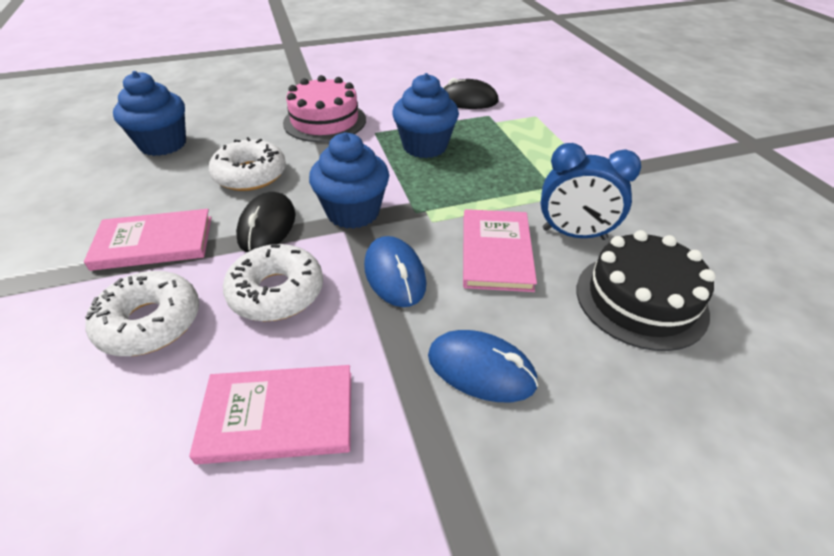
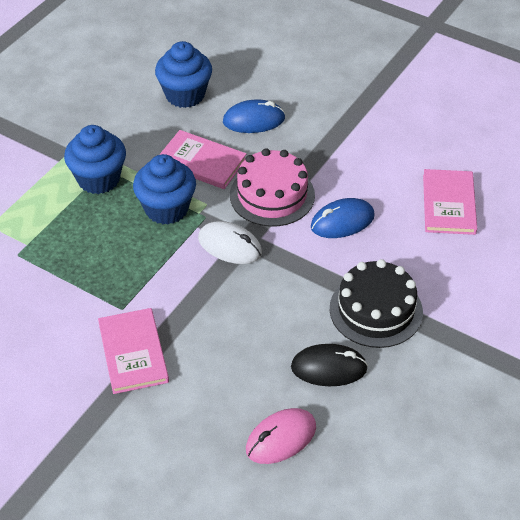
black mouse: 2 -> 1
blue clock: 1 -> 0
pink mouse: 0 -> 1
white donut: 3 -> 0
white mouse: 0 -> 1

